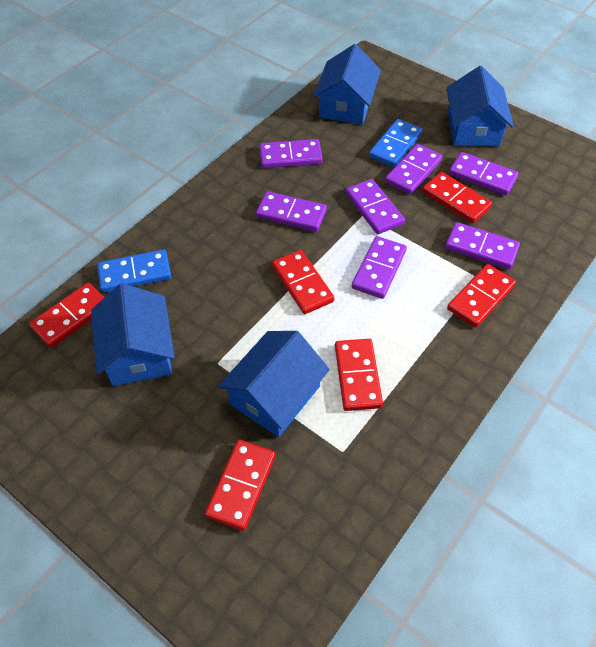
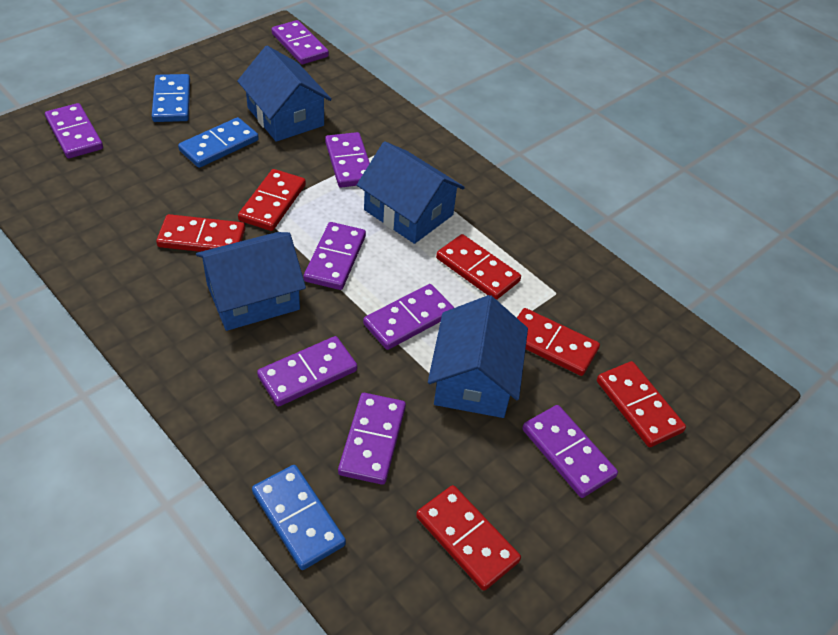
blue domino: 2 -> 3
purple domino: 7 -> 8

